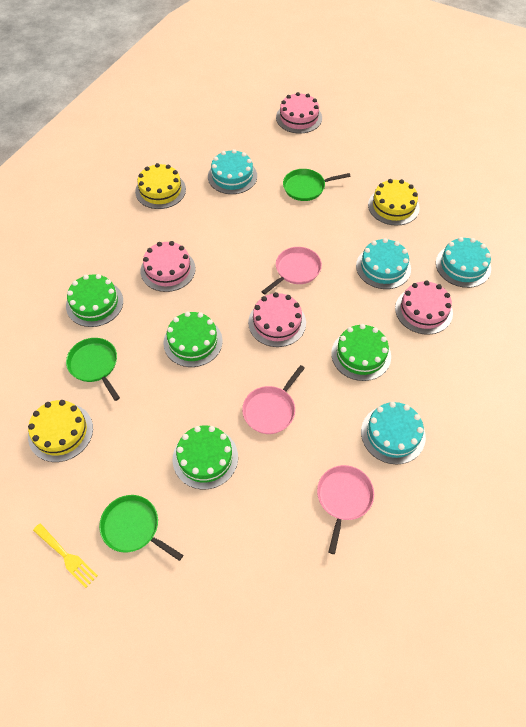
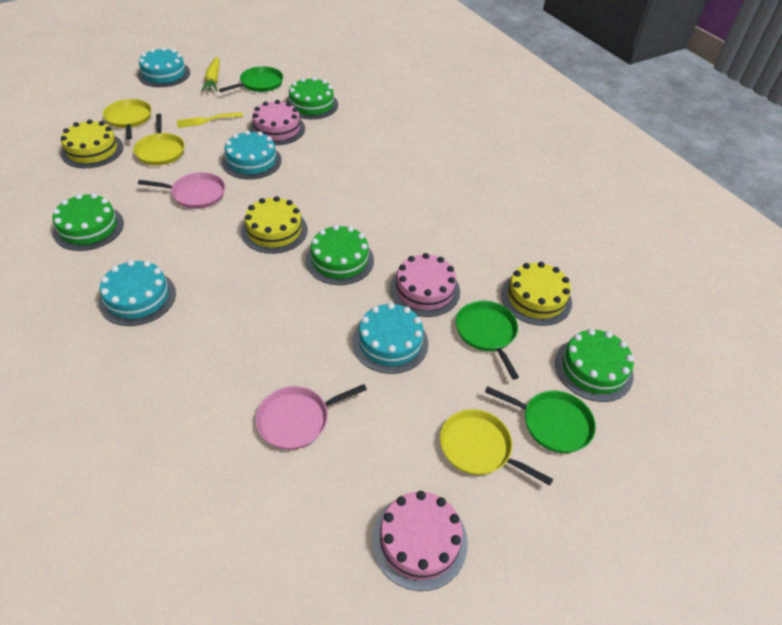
pink cake: 4 -> 3
pink pan: 3 -> 2
yellow carrot: 0 -> 1
yellow pan: 0 -> 3

